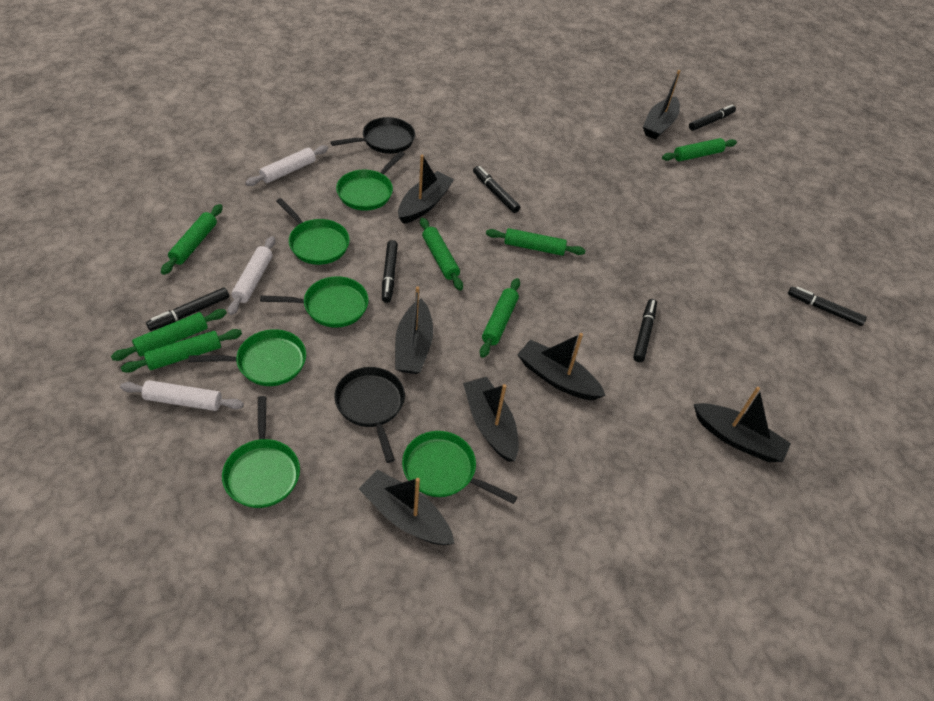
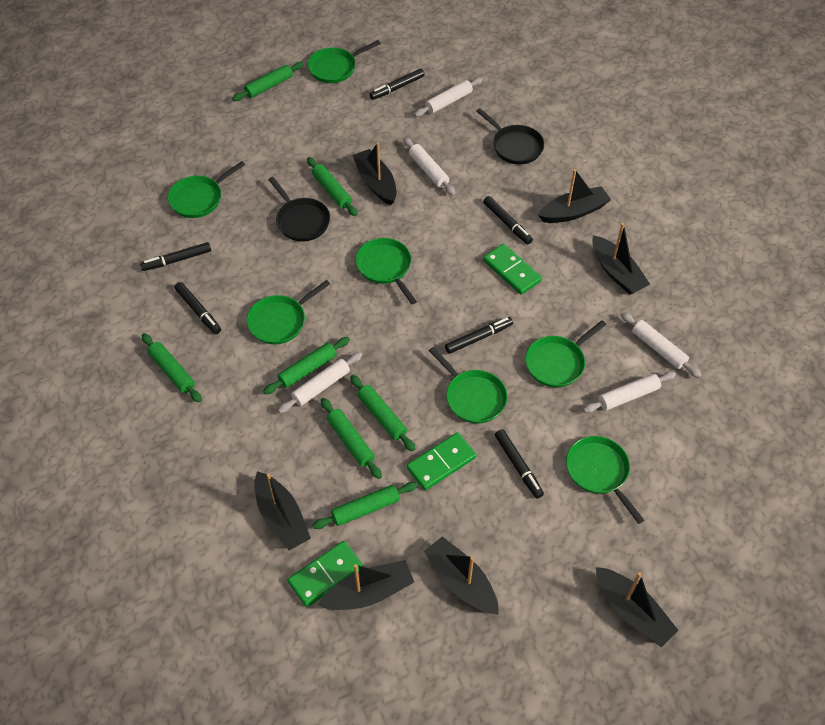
green domino: 0 -> 3
green pan: 6 -> 7
white rolling pin: 3 -> 5

